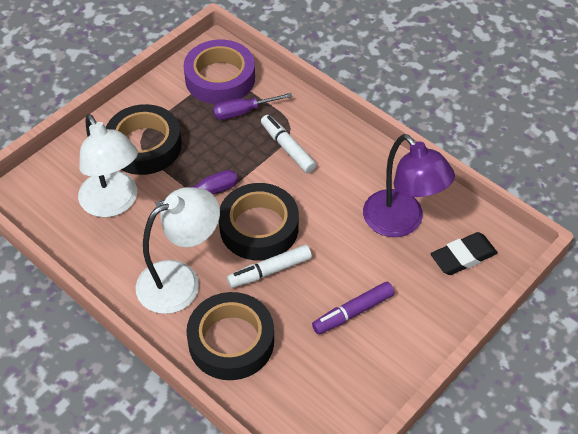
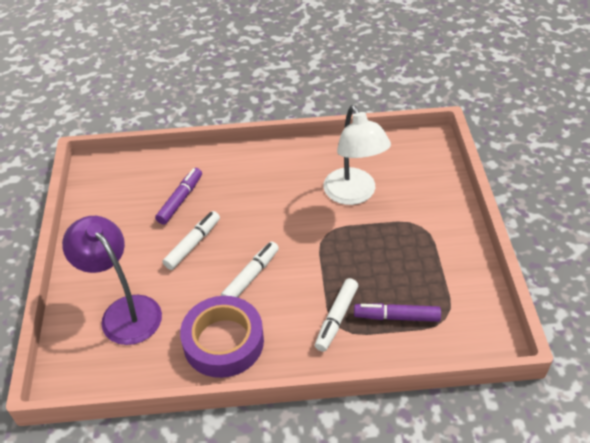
black eraser: 1 -> 0
black tape: 3 -> 0
purple marker: 1 -> 2
purple screwdriver: 2 -> 0
white lamp: 2 -> 1
white marker: 2 -> 3

